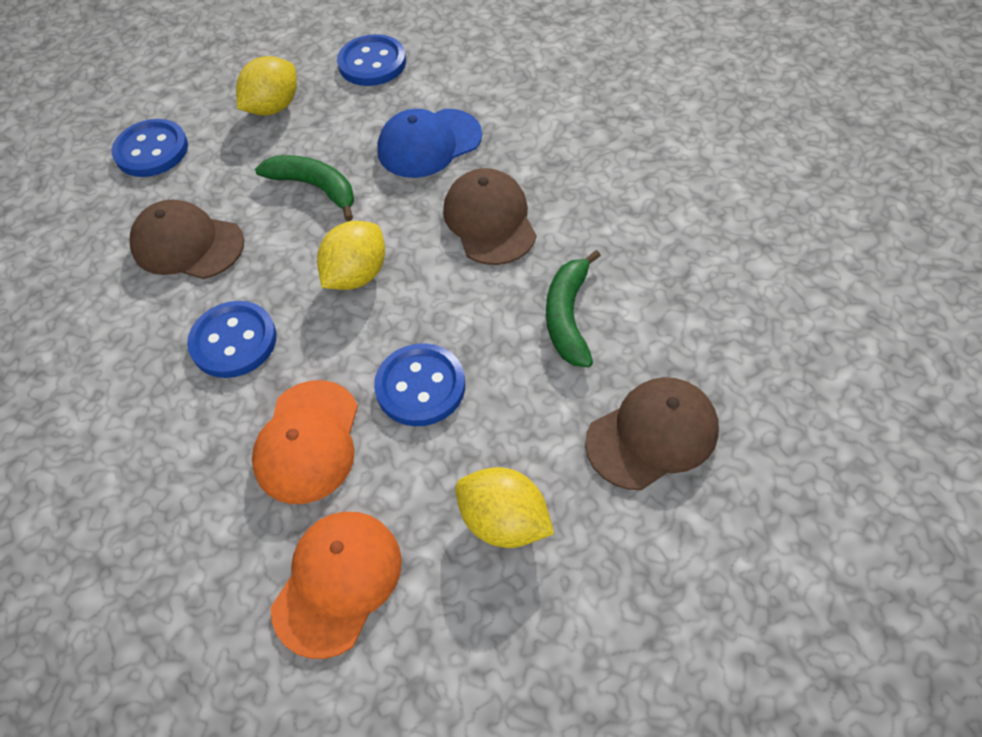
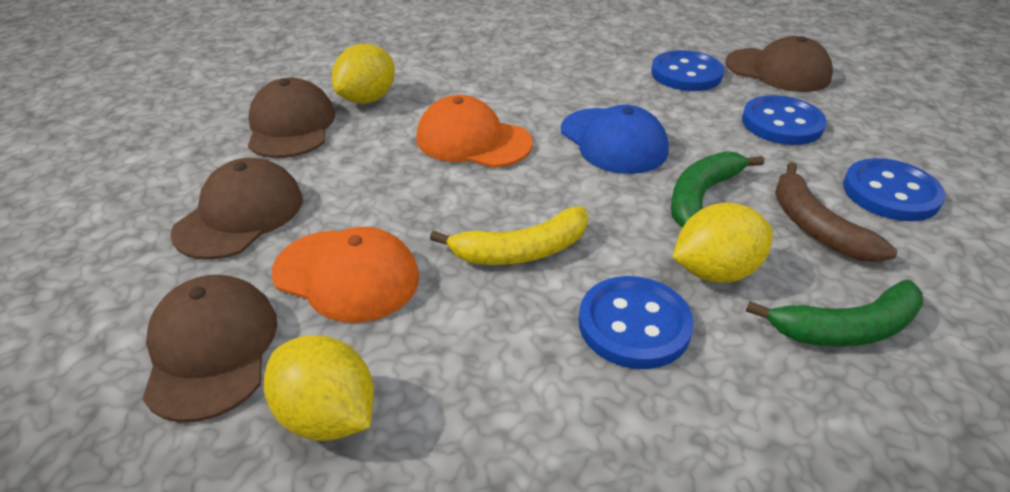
brown banana: 0 -> 1
brown cap: 3 -> 4
yellow banana: 0 -> 1

